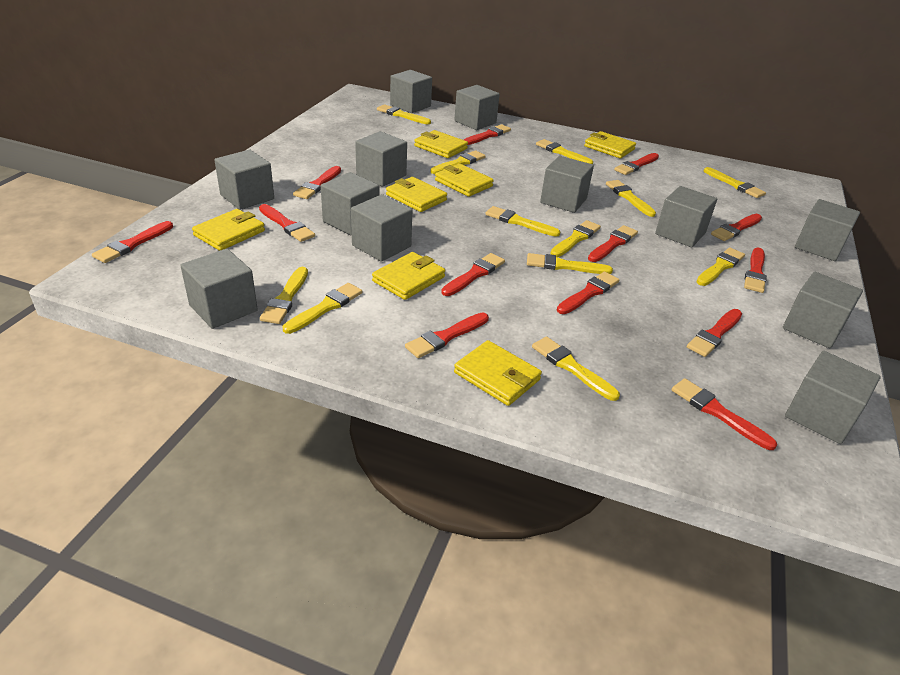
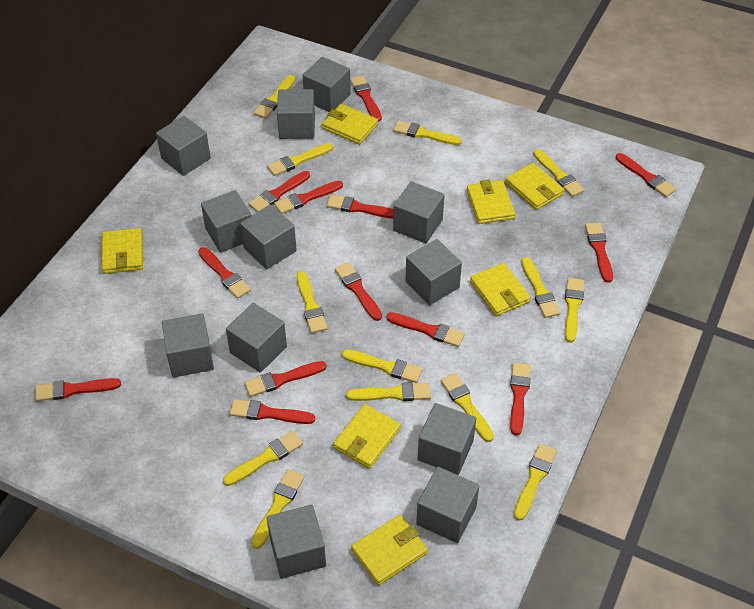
yellow brush: 12 -> 13

